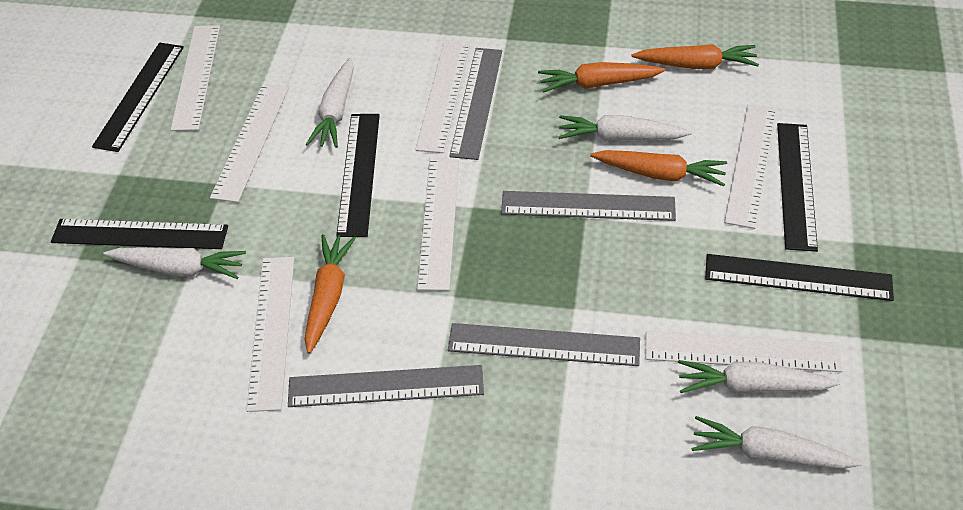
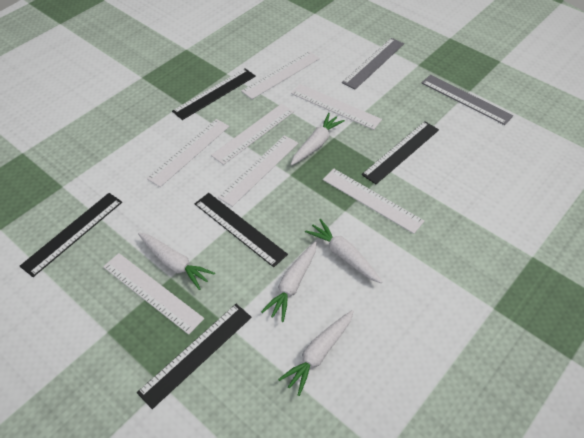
grey ruler: 4 -> 2
orange carrot: 4 -> 0

